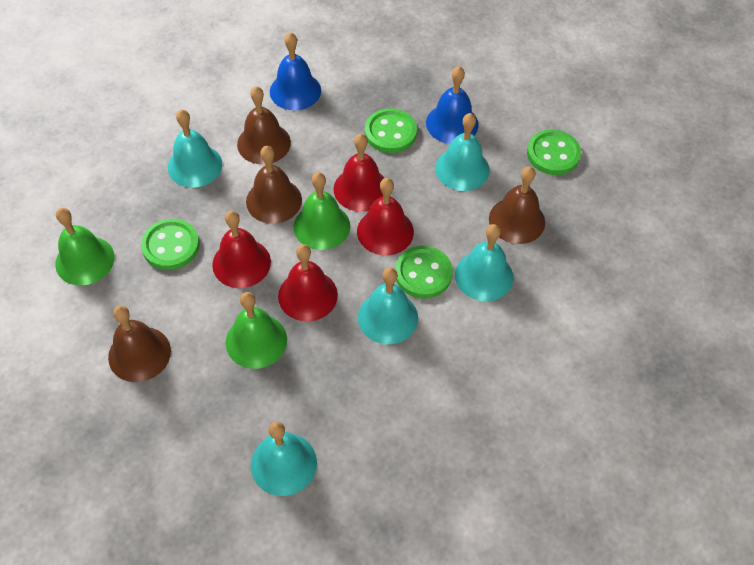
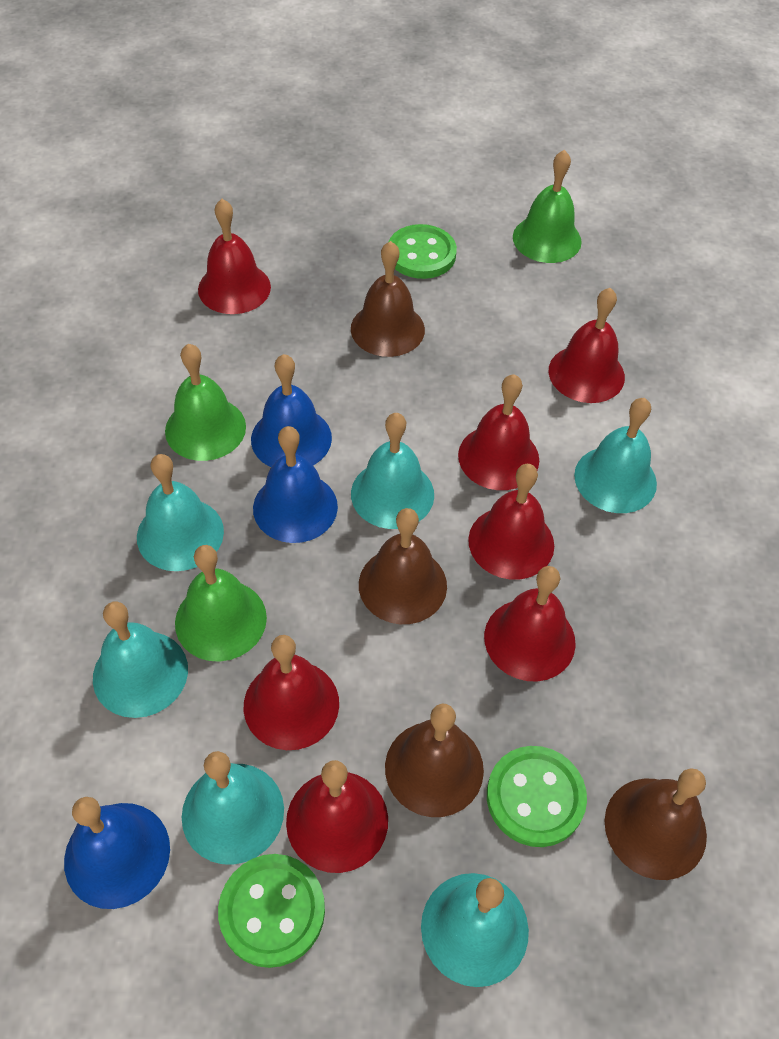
blue bell: 2 -> 3
green button: 4 -> 3
red bell: 4 -> 7
turquoise bell: 5 -> 6

